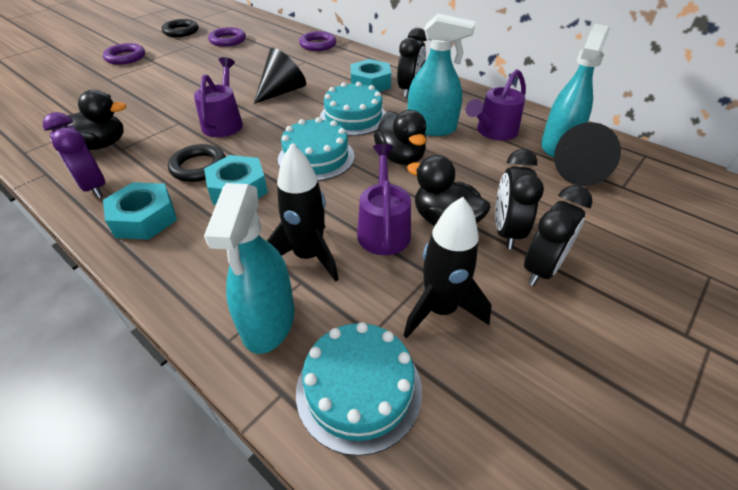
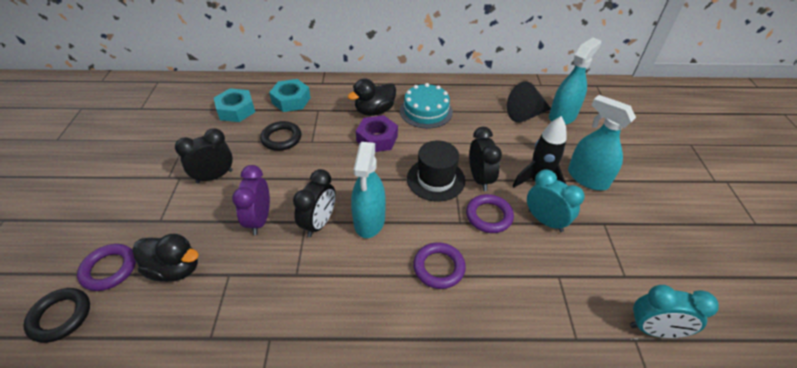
black cone: 2 -> 1
black duck: 3 -> 2
black hat: 0 -> 1
black rocket: 2 -> 1
purple nut: 0 -> 1
purple watering can: 3 -> 0
turquoise cake: 3 -> 1
turquoise clock: 0 -> 2
turquoise nut: 3 -> 2

